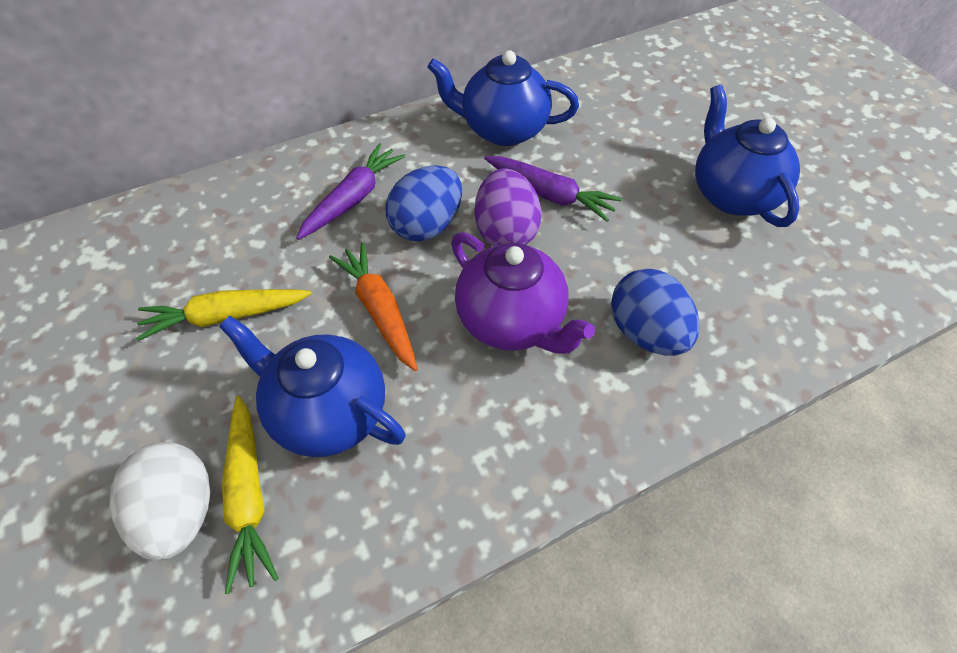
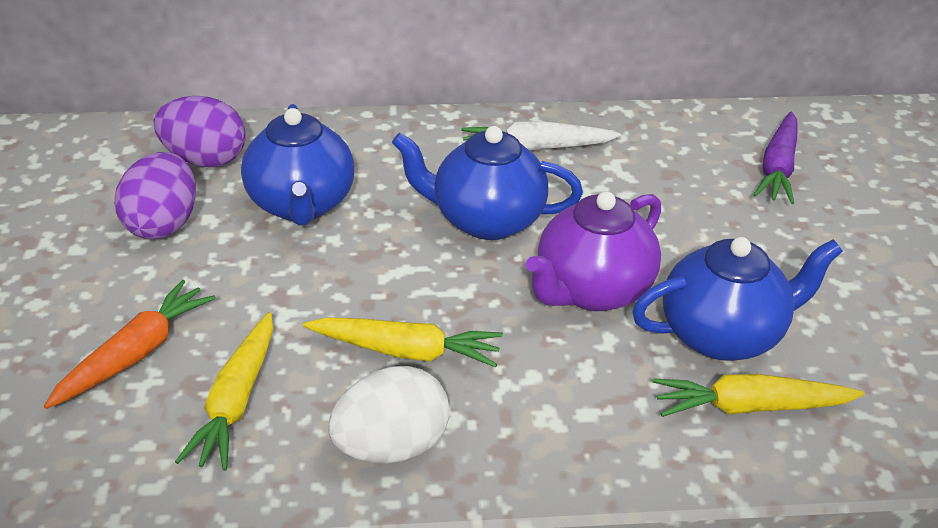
blue egg: 2 -> 0
purple carrot: 2 -> 1
purple egg: 1 -> 2
white carrot: 0 -> 1
yellow carrot: 2 -> 3

